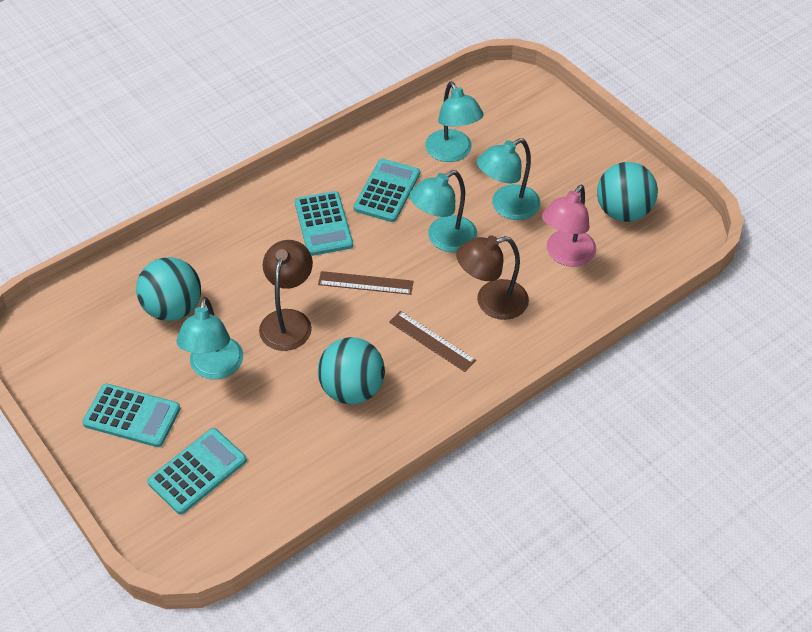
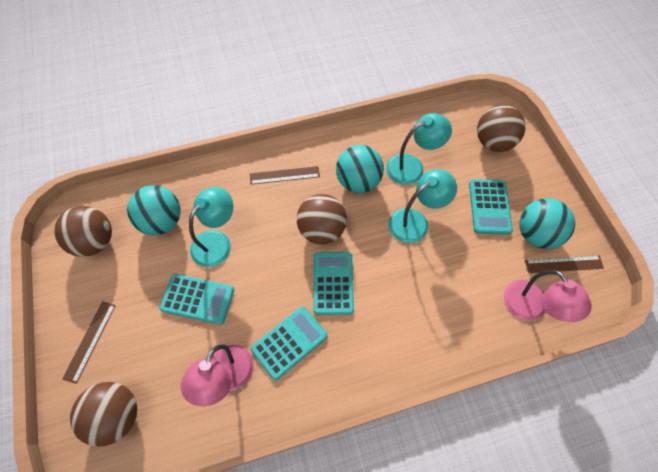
brown ball: 0 -> 4
brown lamp: 2 -> 0
brown ruler: 2 -> 3
pink lamp: 1 -> 2
turquoise lamp: 4 -> 3

